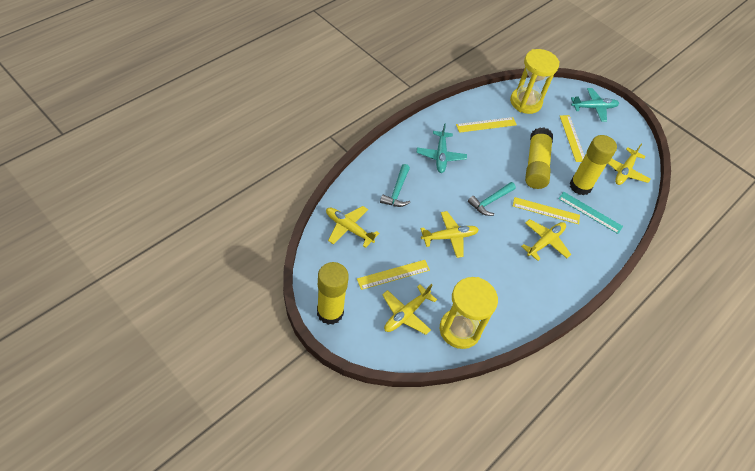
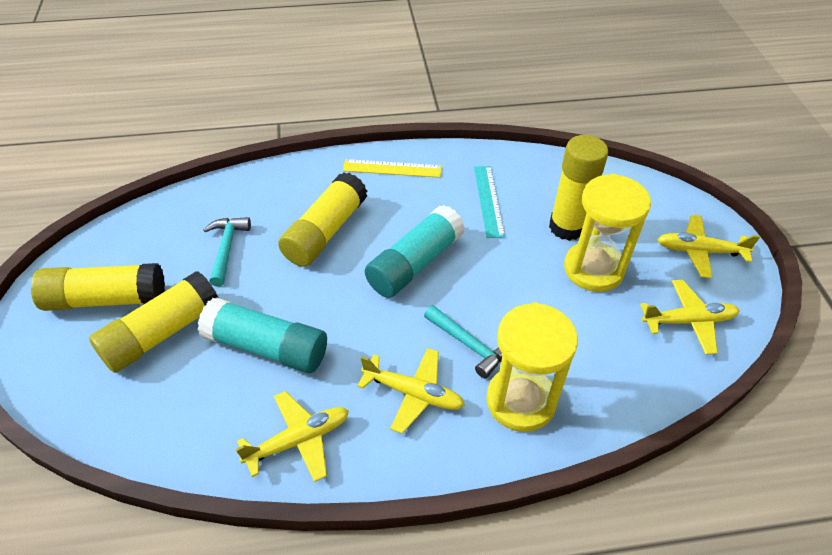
turquoise glue stick: 0 -> 2
turquoise plane: 2 -> 0
yellow glue stick: 3 -> 4
yellow plane: 5 -> 4
yellow ruler: 4 -> 1

